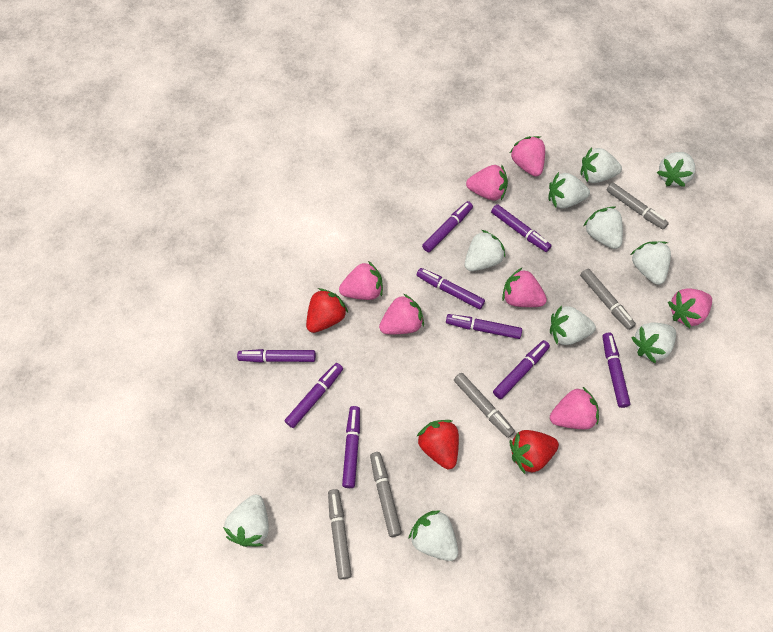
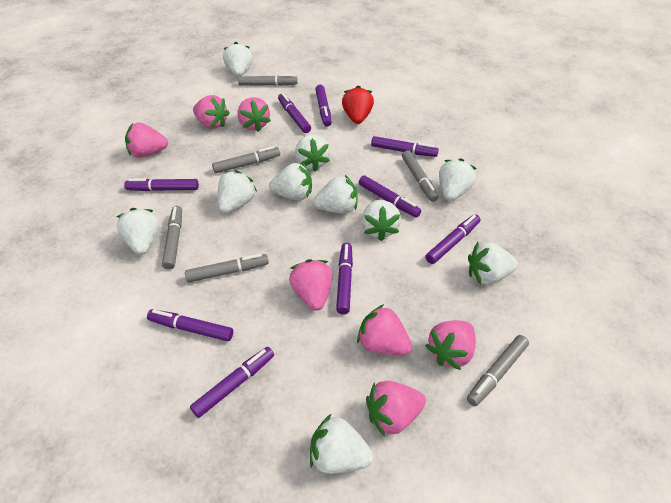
grey marker: 5 -> 6
red strawberry: 3 -> 1

